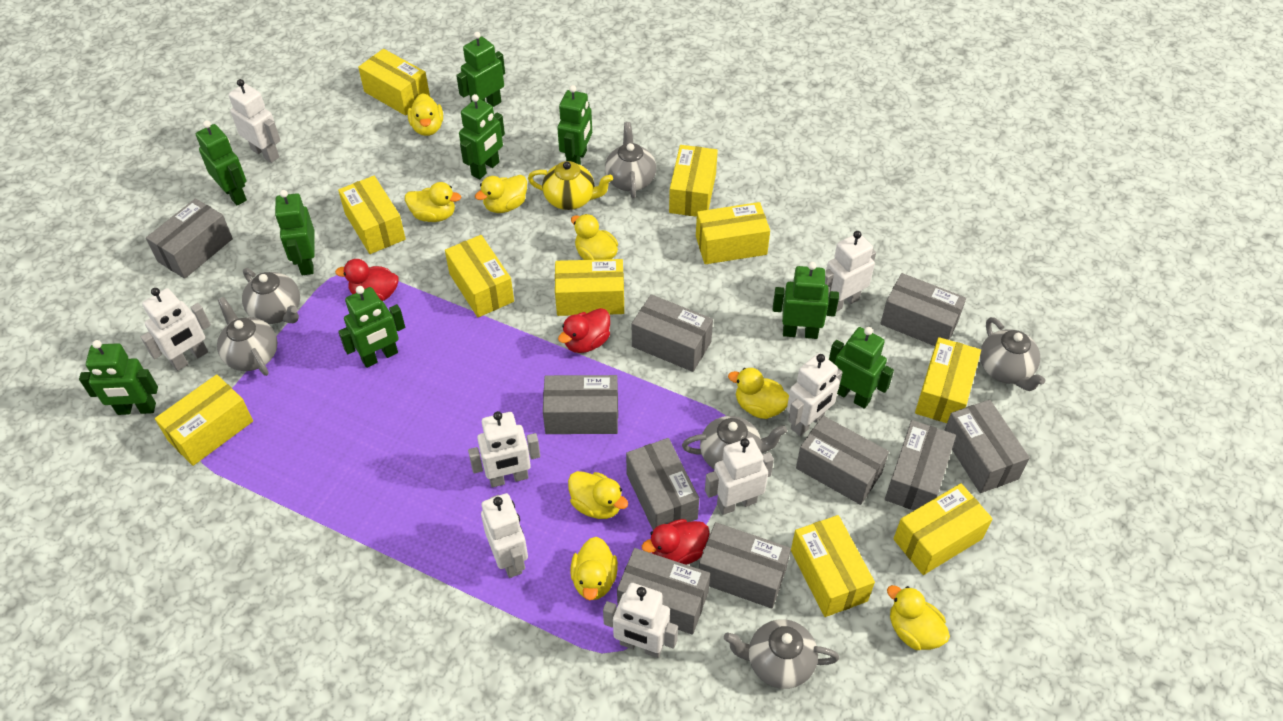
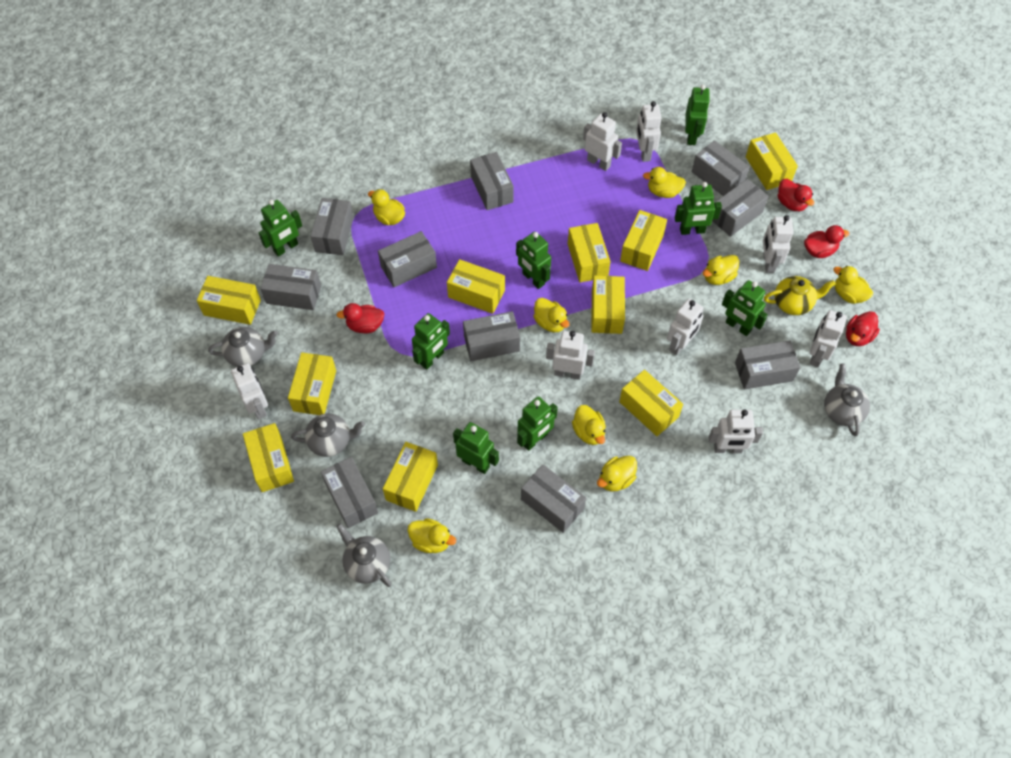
green robot: 9 -> 8
grey teapot: 6 -> 4
red duck: 3 -> 4

